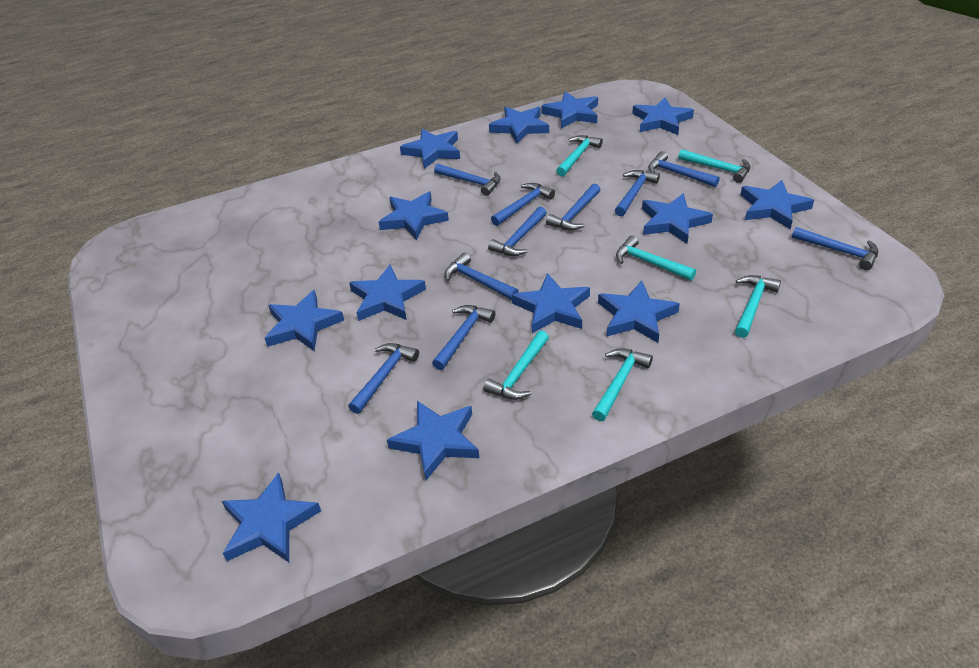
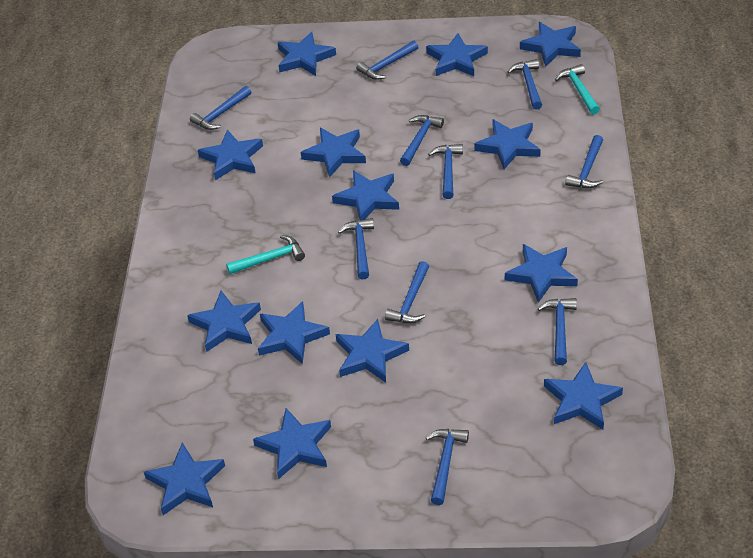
blue star: 13 -> 14
turquoise hammer: 6 -> 2

